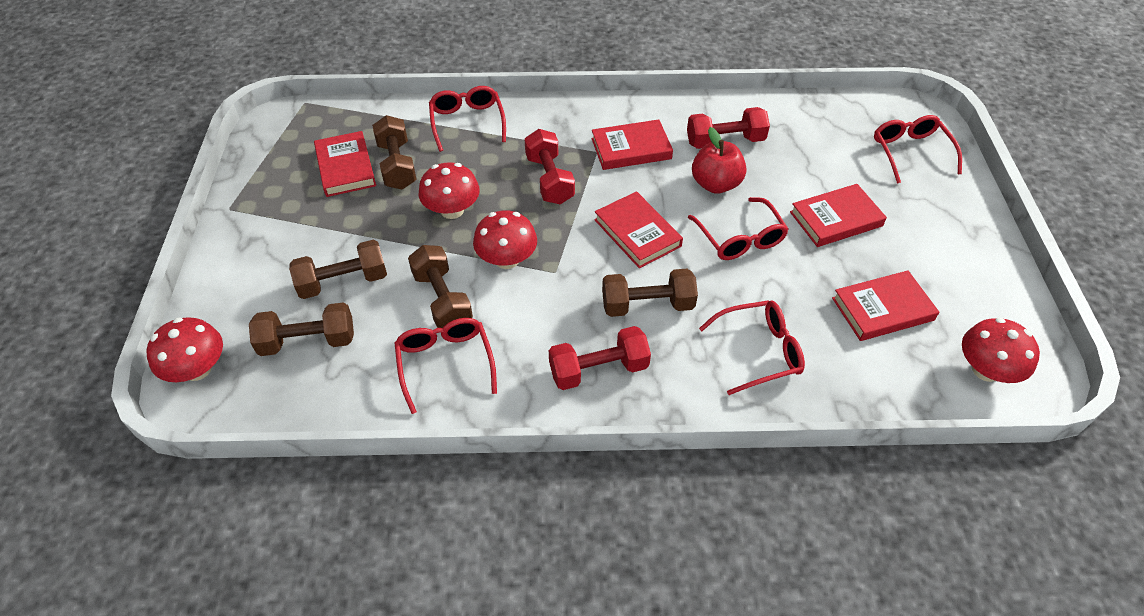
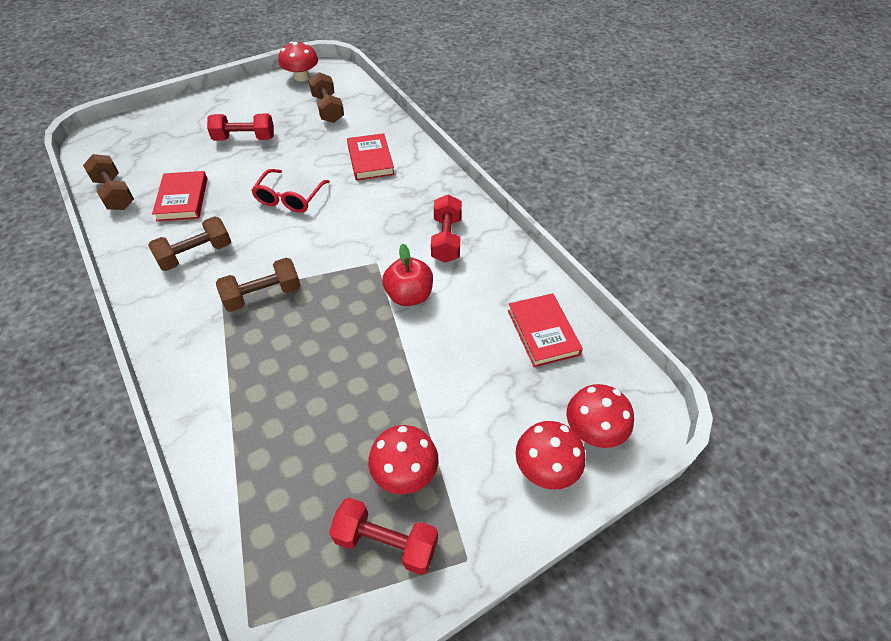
brown dumbbell: 5 -> 4
red book: 5 -> 3
red glasses: 5 -> 1

